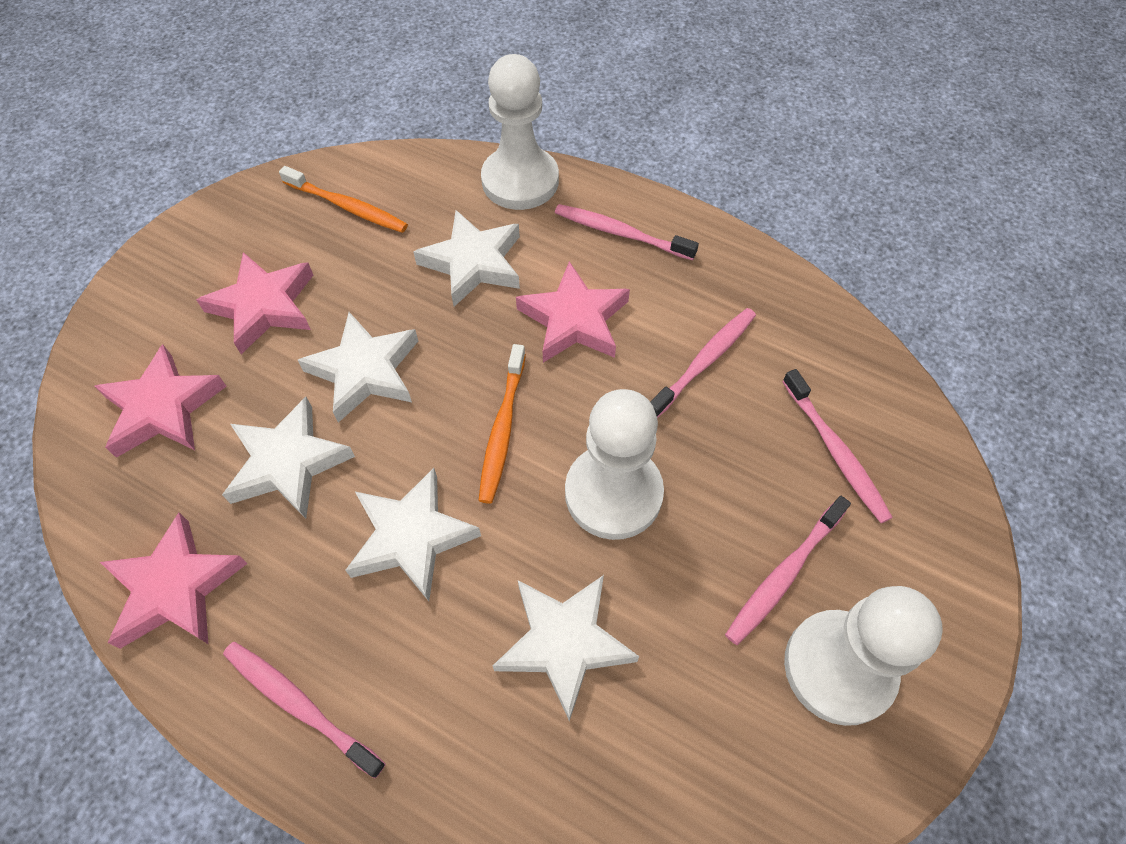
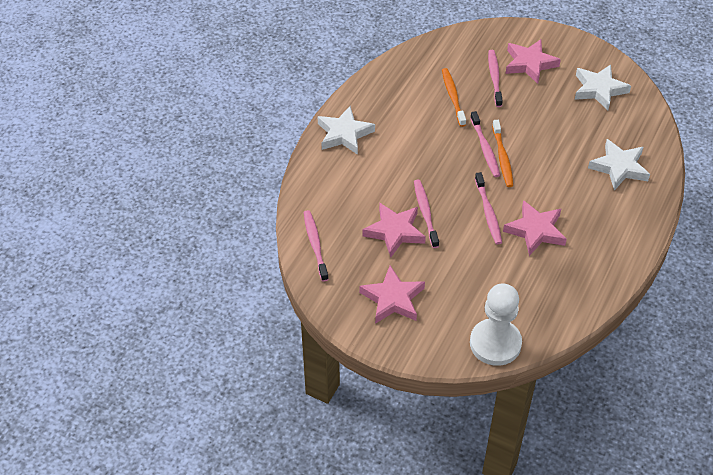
white pawn: 3 -> 1
white star: 5 -> 3

